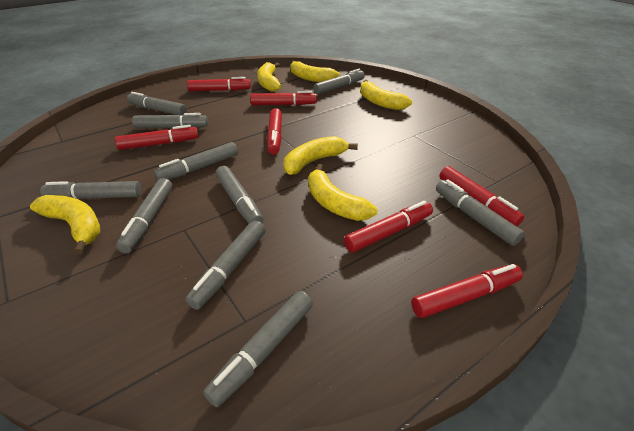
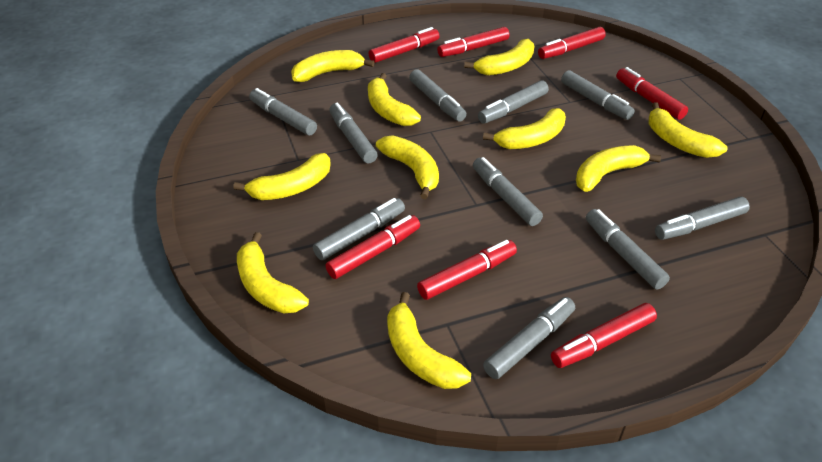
yellow banana: 6 -> 10

